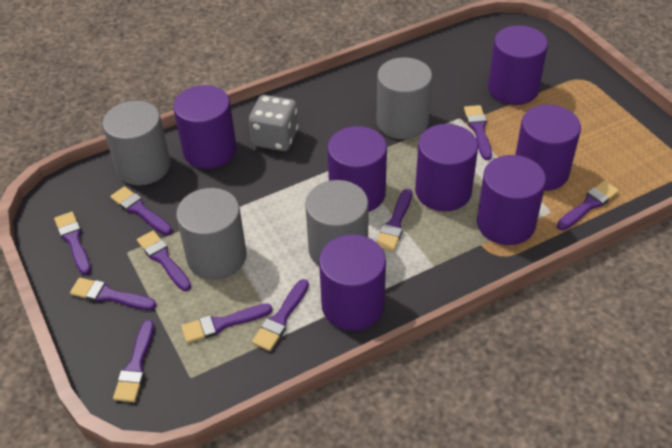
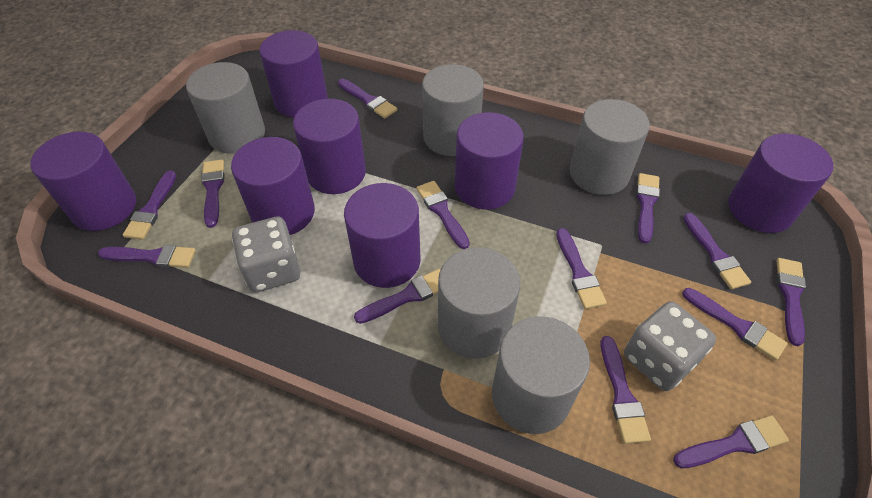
grey cylinder: 4 -> 5
grey dice: 1 -> 2
purple brush: 10 -> 13

